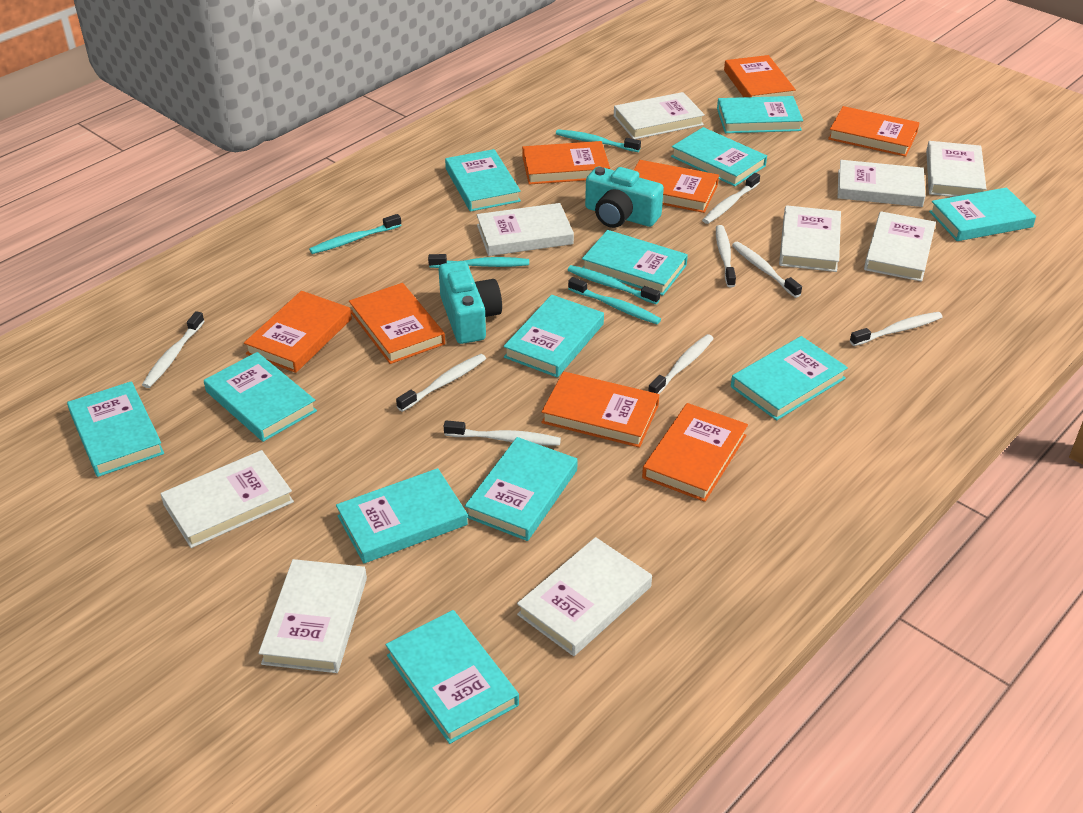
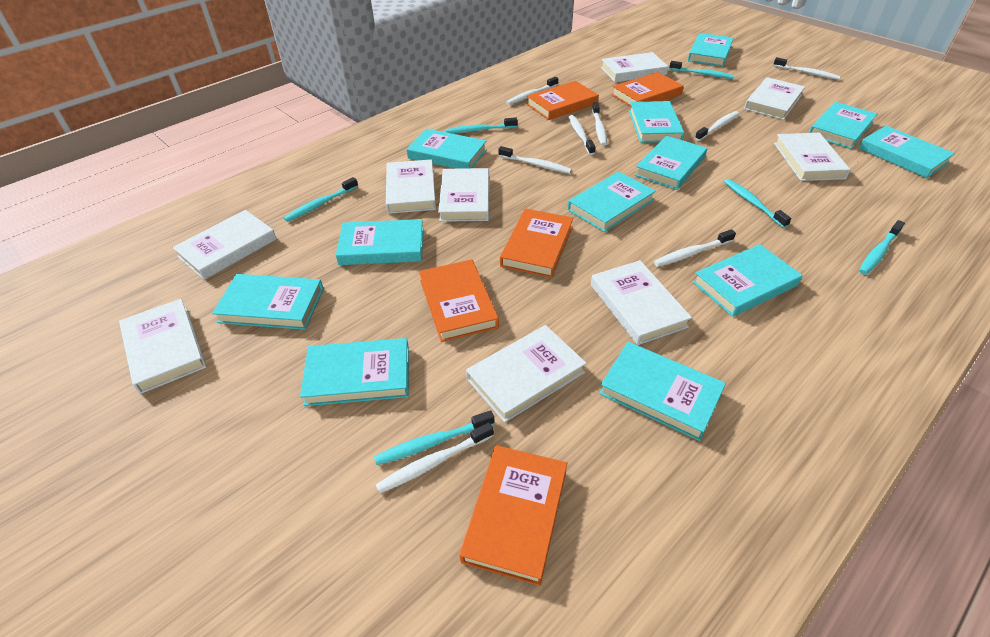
orange book: 8 -> 5
turquoise camera: 2 -> 0
turquoise toothbrush: 5 -> 6

